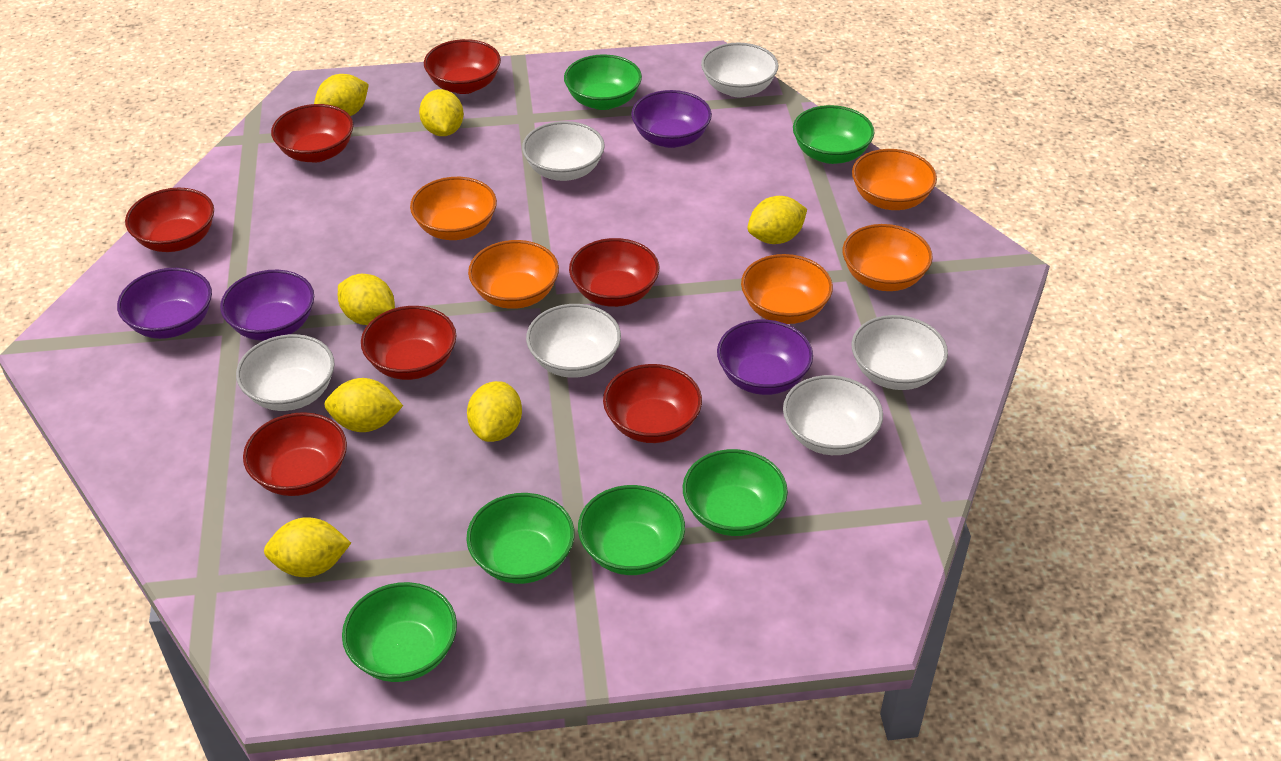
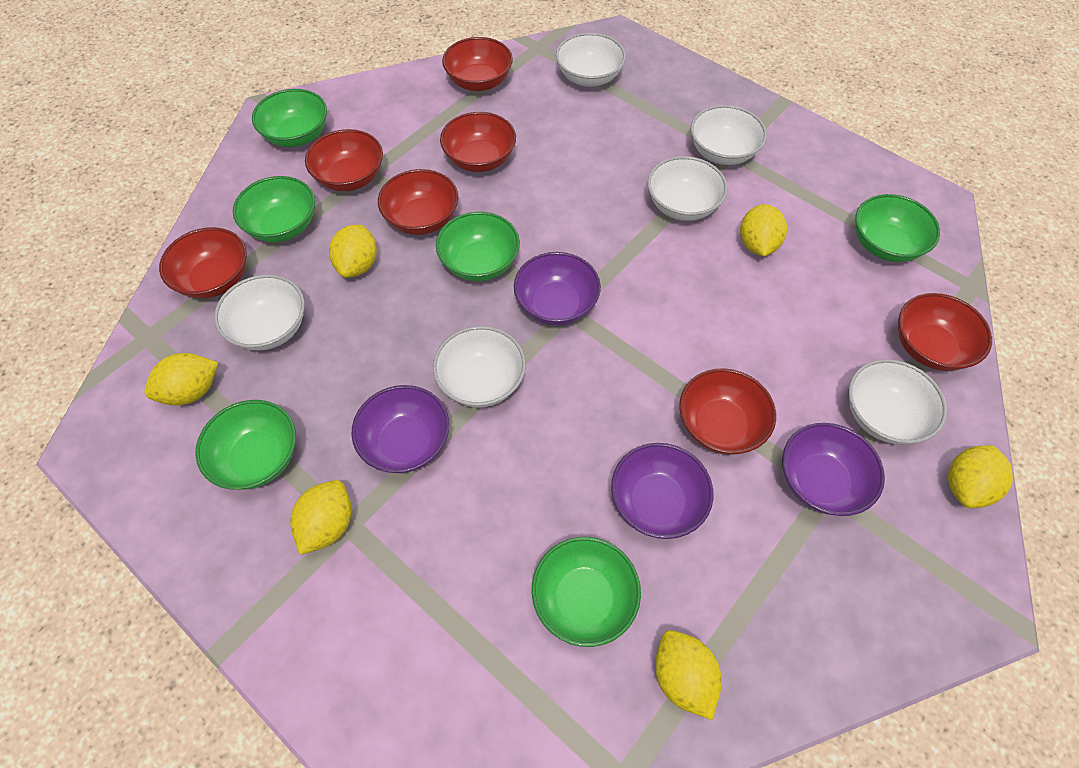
orange bowl: 5 -> 0
yellow lemon: 7 -> 6

